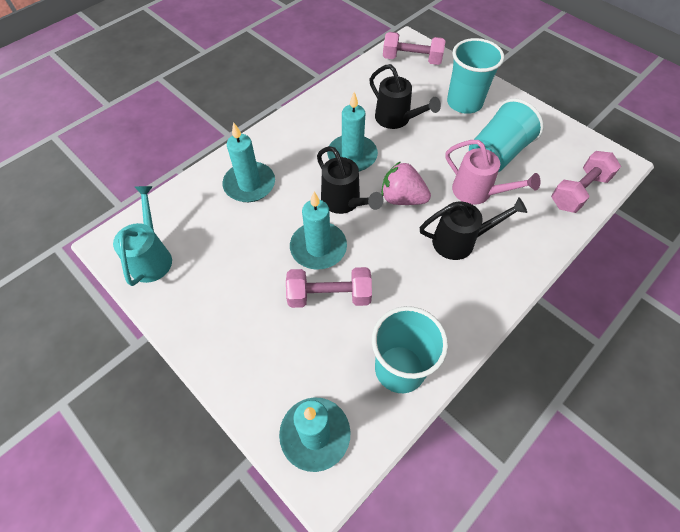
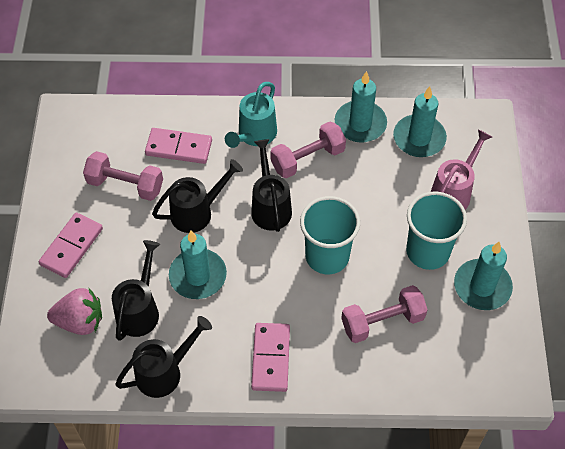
black watering can: 3 -> 4
pink domino: 0 -> 3
turquoise cup: 3 -> 2

